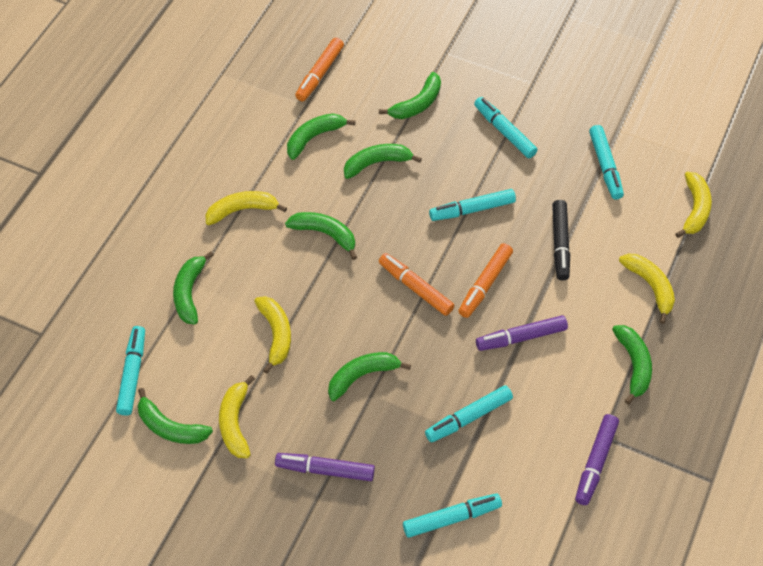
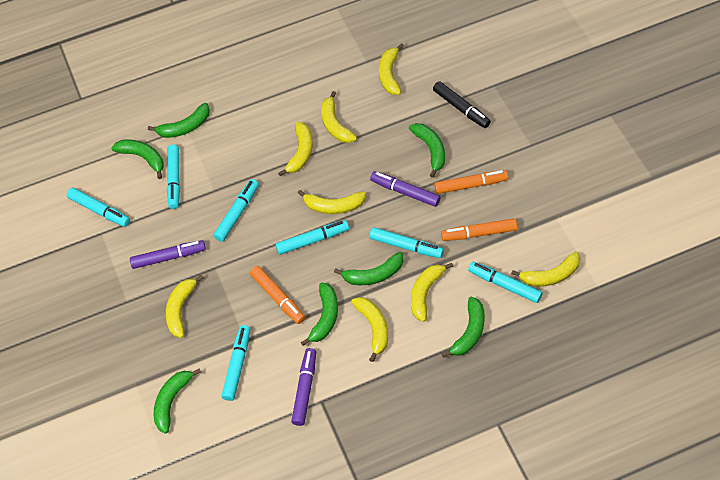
green banana: 8 -> 7
turquoise marker: 6 -> 7
yellow banana: 5 -> 8

